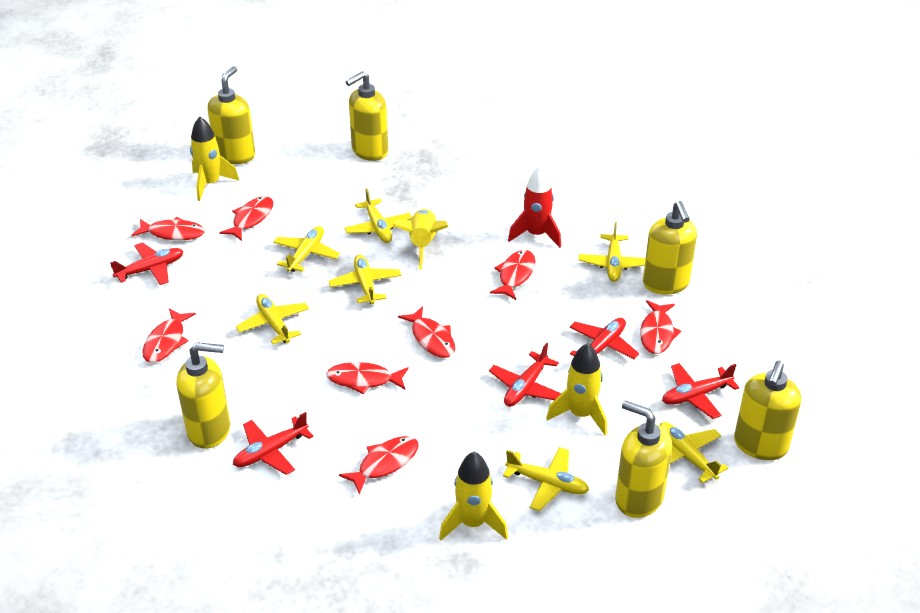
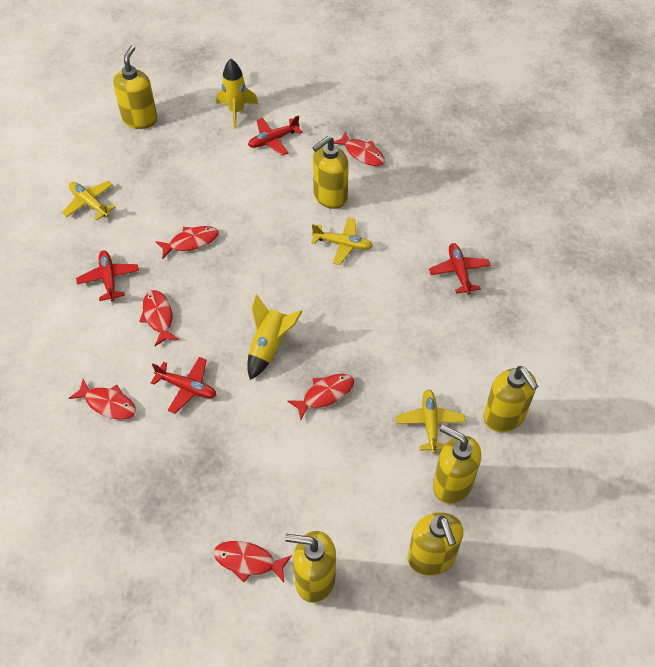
red fish: 8 -> 6
red plane: 5 -> 4
red rocket: 1 -> 0
yellow plane: 7 -> 3
yellow rocket: 4 -> 2

